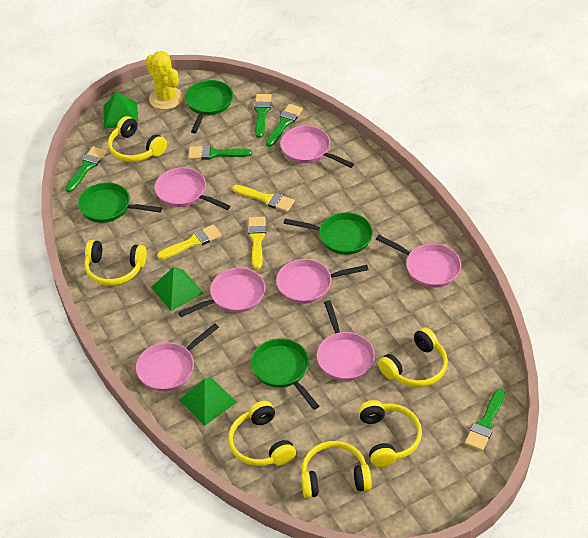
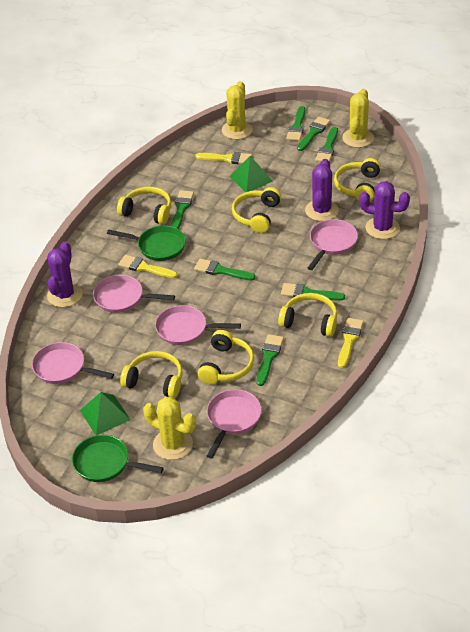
green brush: 5 -> 7
green pan: 4 -> 2
green pyramid: 3 -> 2
pink pan: 7 -> 5
purple cactus: 0 -> 3
yellow cactus: 1 -> 3

